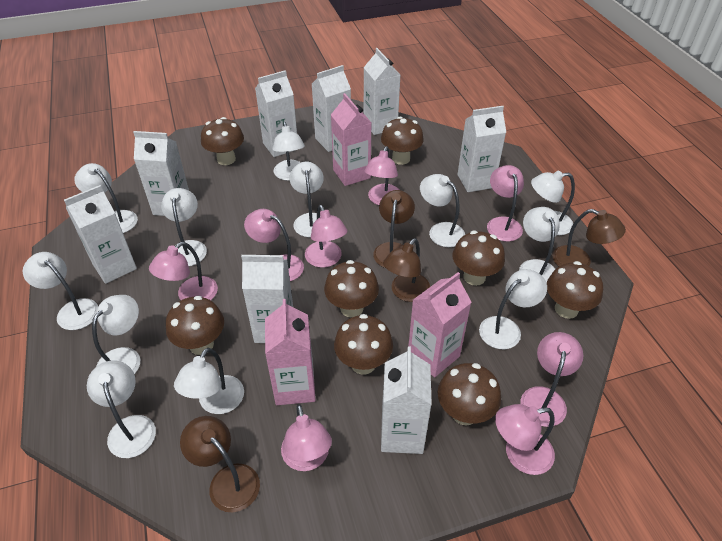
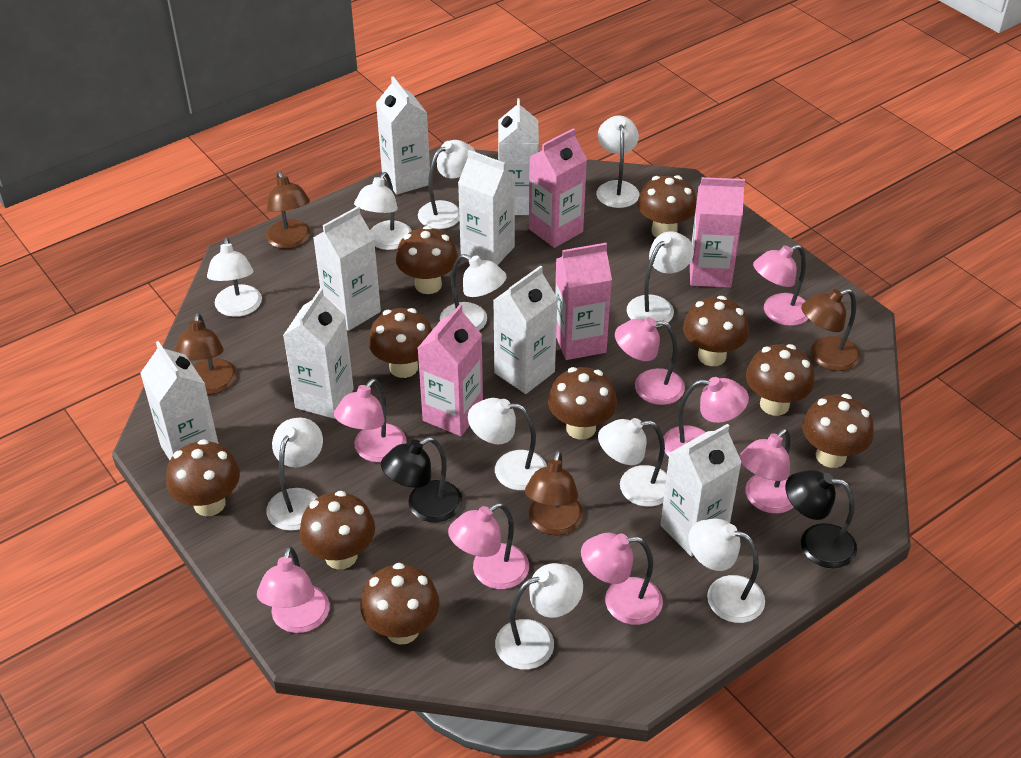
black lamp: 0 -> 2
brown mushroom: 8 -> 10
pink carton: 3 -> 4
white lamp: 12 -> 11

